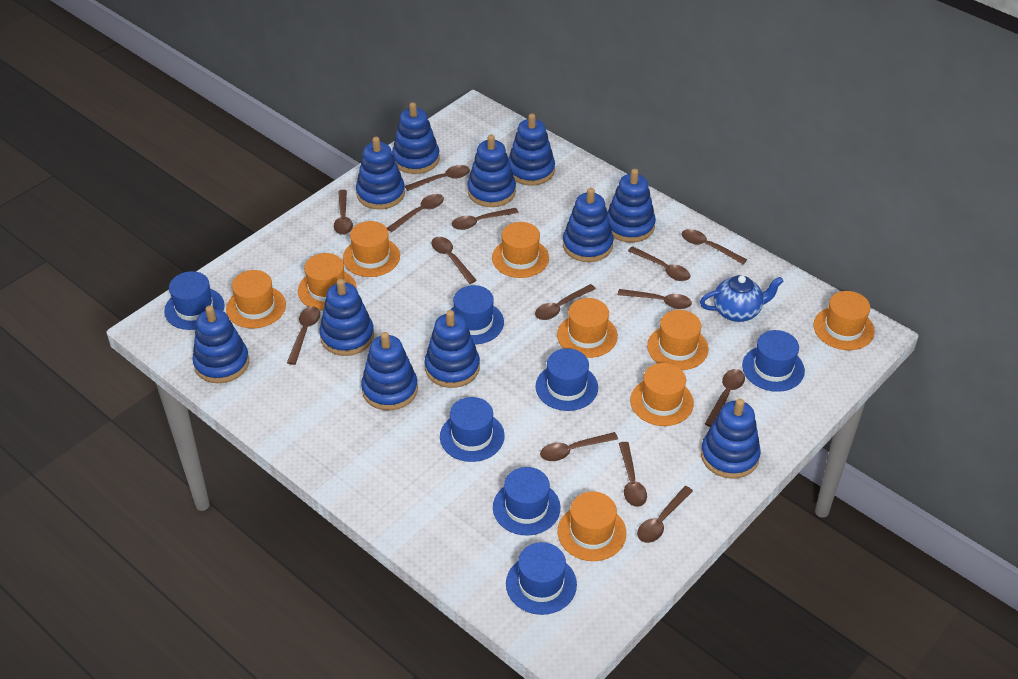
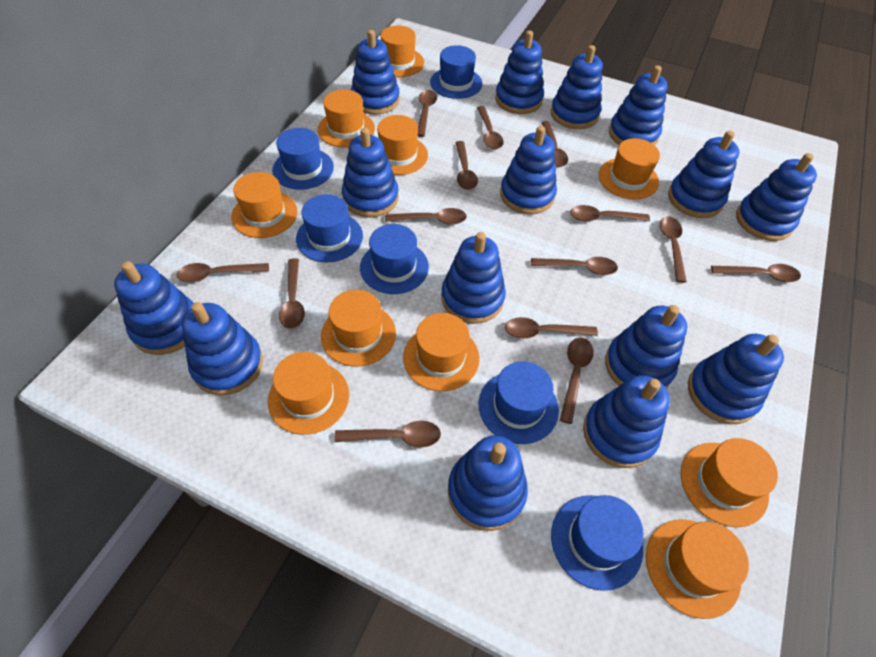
blue hat: 7 -> 6
blue stacking toy: 11 -> 15
blue teapot: 1 -> 0
orange hat: 9 -> 10

